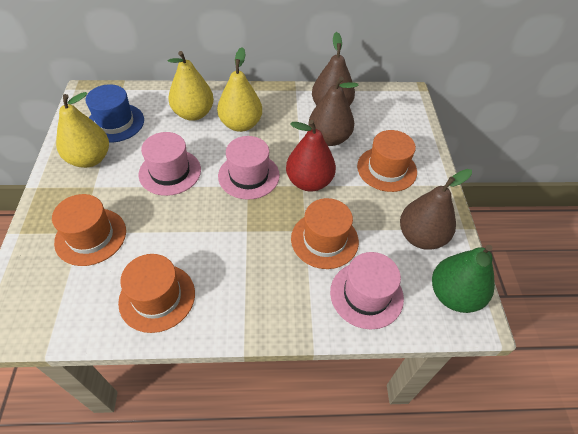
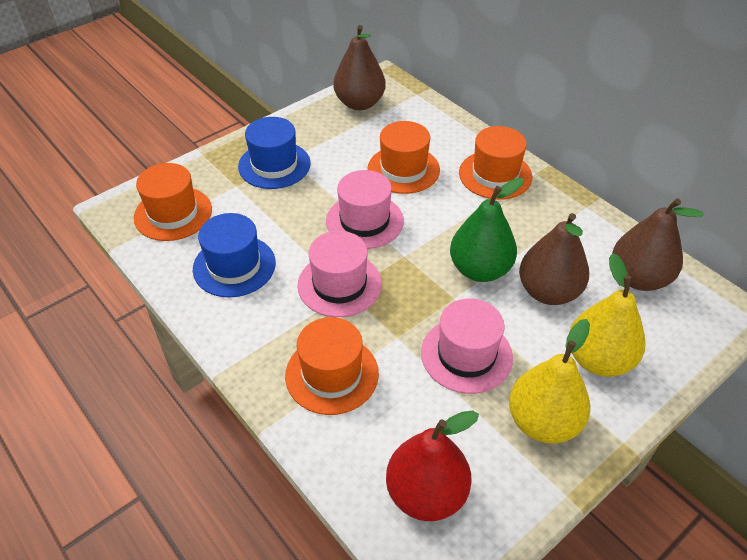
blue hat: 1 -> 2
yellow pear: 3 -> 2

